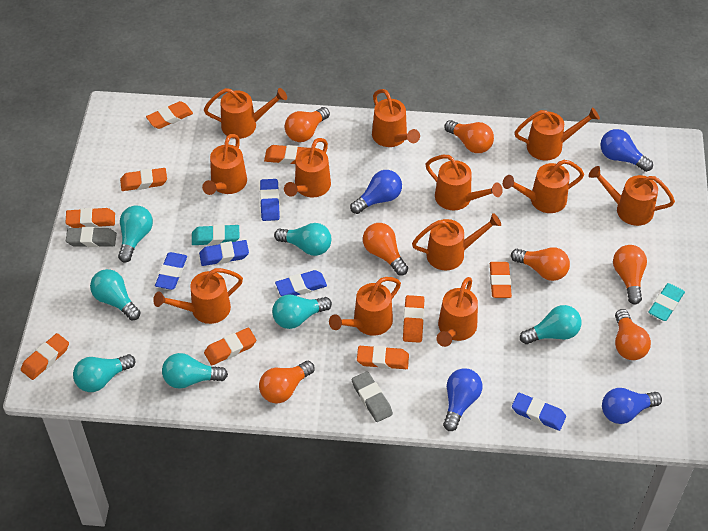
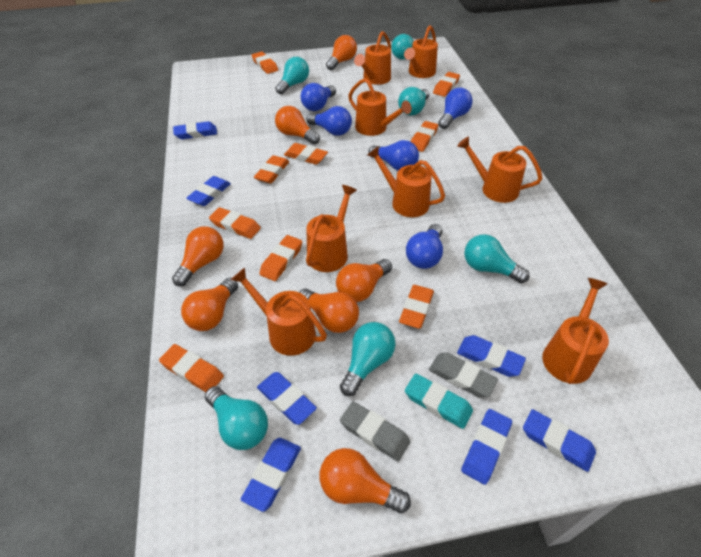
blue eraser: 5 -> 7
blue light bulb: 4 -> 5
orange watering can: 12 -> 8
turquoise eraser: 2 -> 1
turquoise light bulb: 7 -> 6

